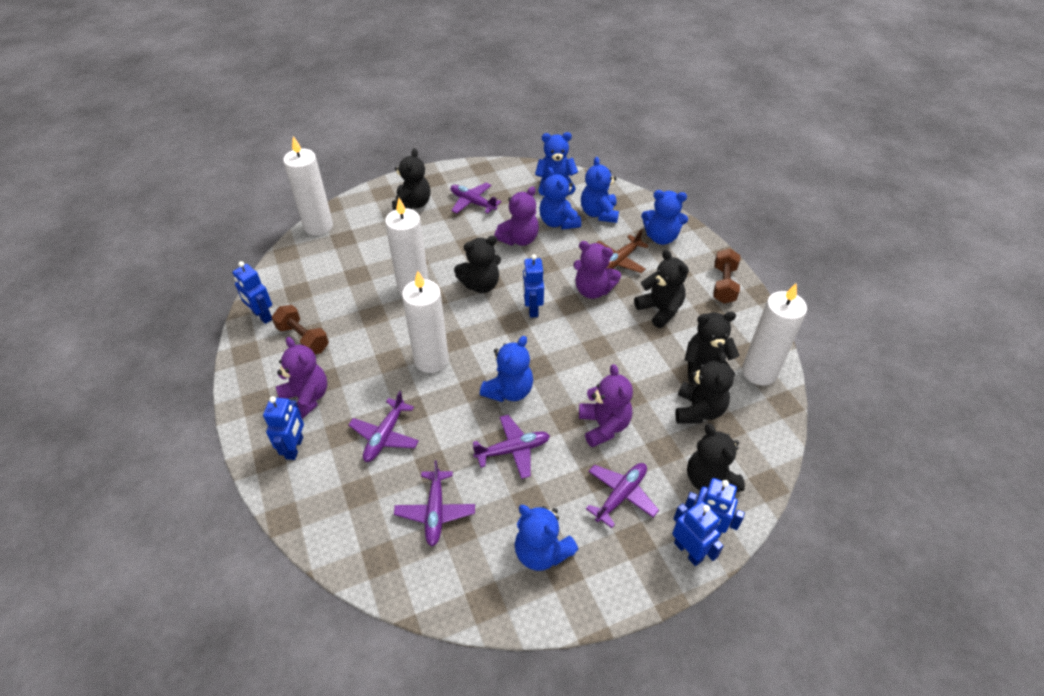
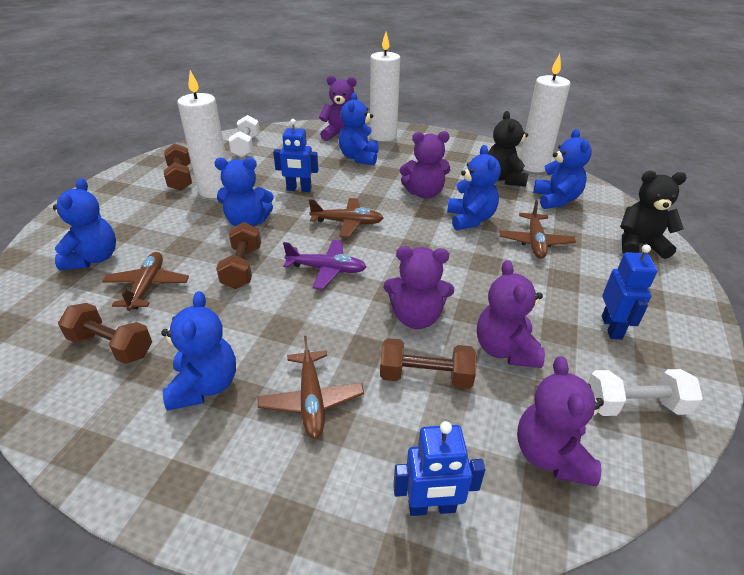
black teddy bear: 6 -> 2
blue robot: 5 -> 3
brown dumbbell: 2 -> 4
brown plane: 1 -> 4
purple plane: 5 -> 1
purple teddy bear: 4 -> 5
white candle: 4 -> 3
white dumbbell: 0 -> 2

